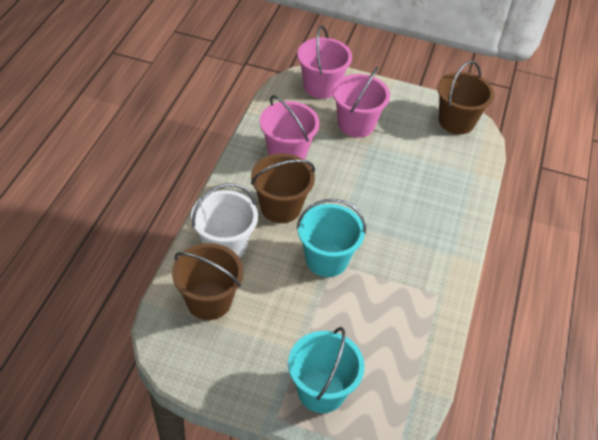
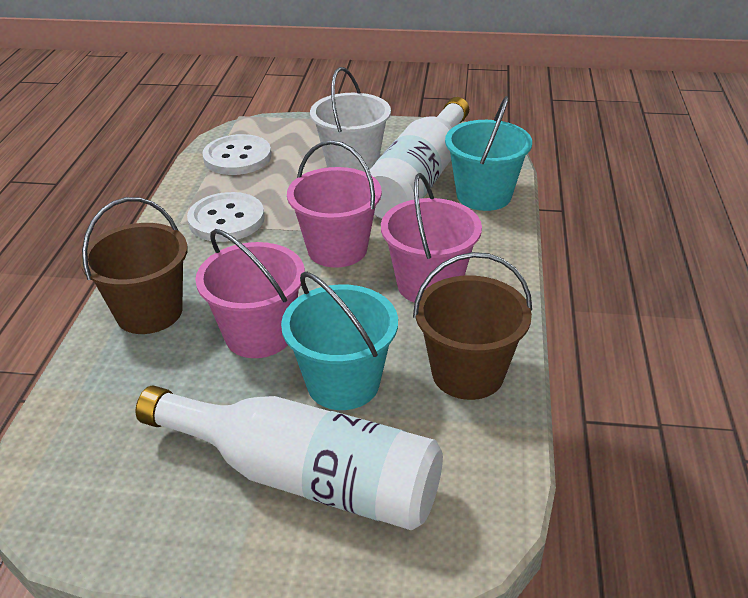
brown bucket: 3 -> 2
white bottle: 0 -> 2
white button: 0 -> 2

